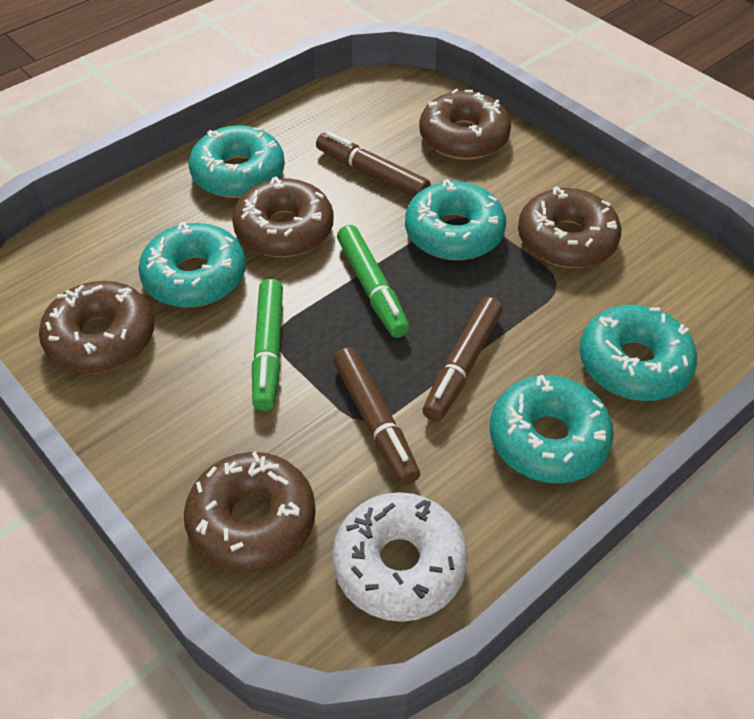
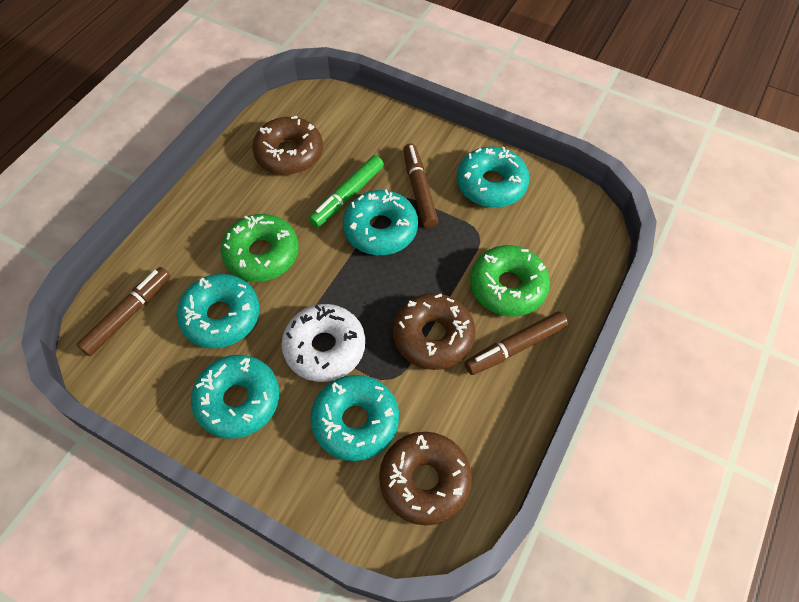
brown donut: 5 -> 3
green donut: 0 -> 2
green marker: 2 -> 1

